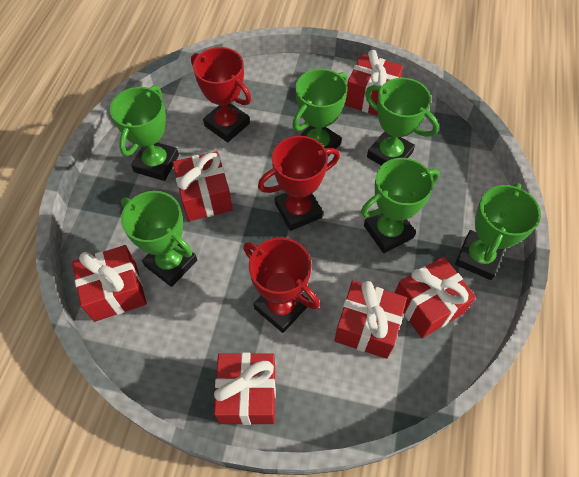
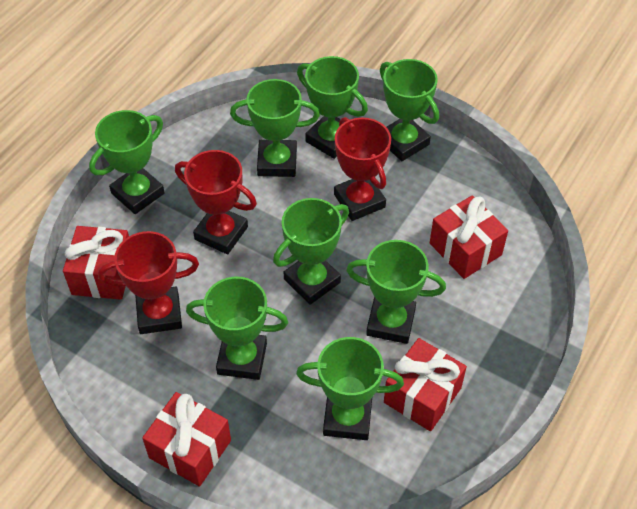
green trophy: 6 -> 8
red gift: 6 -> 4

